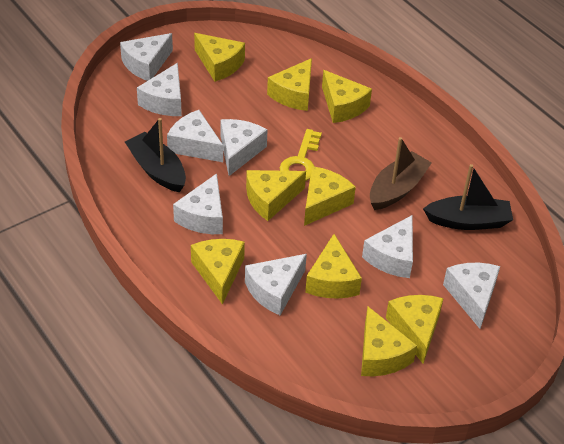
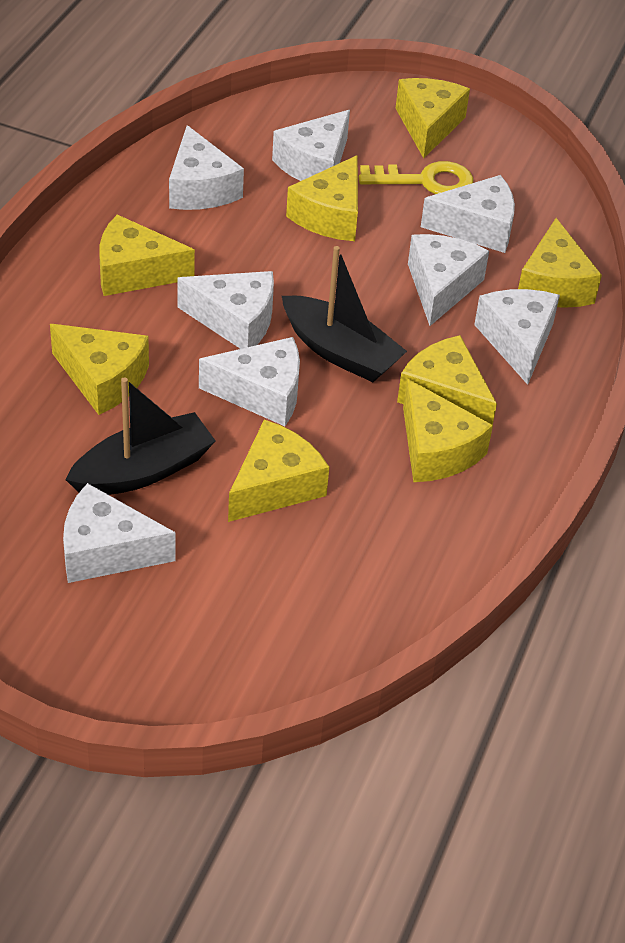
brown boat: 1 -> 0
yellow cheese: 9 -> 8

